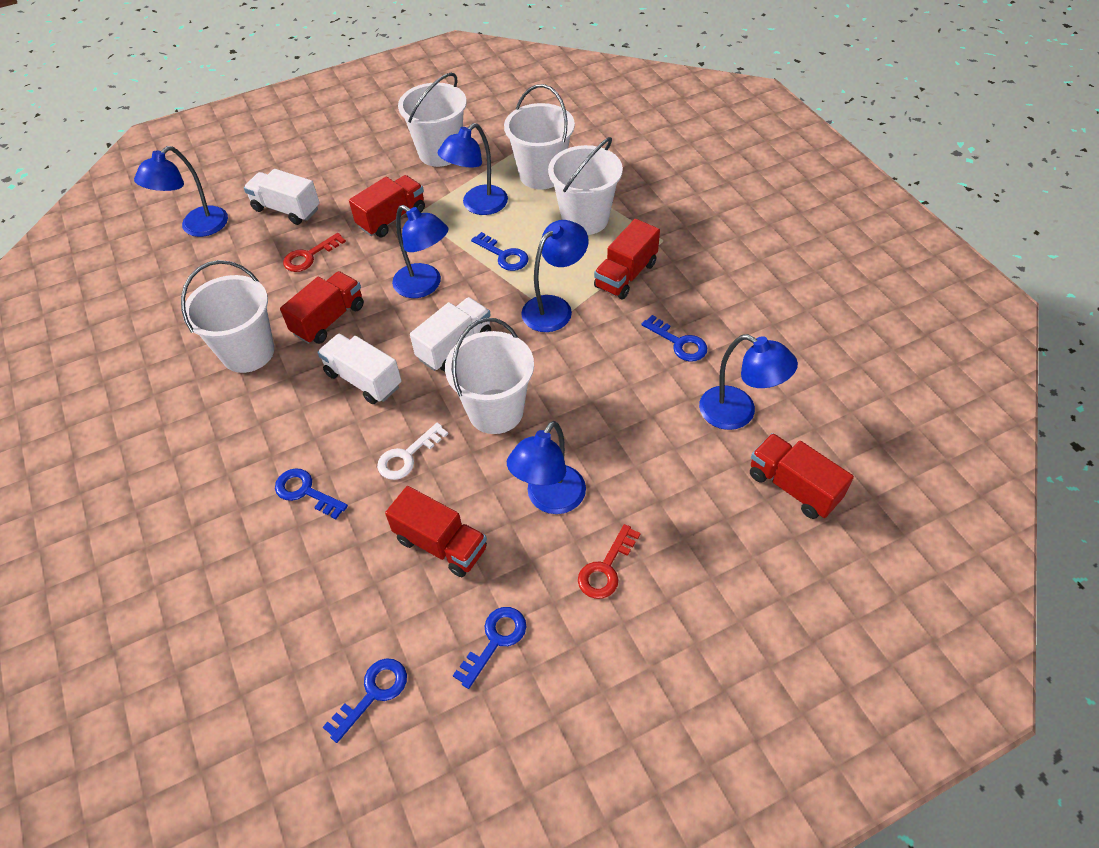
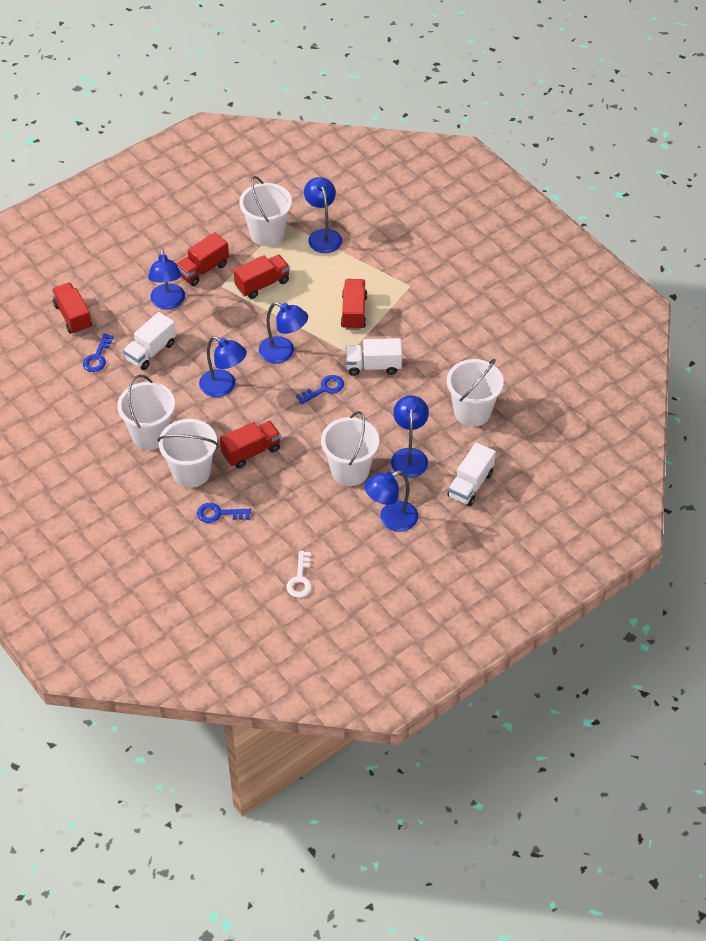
blue key: 5 -> 3
red key: 2 -> 0

